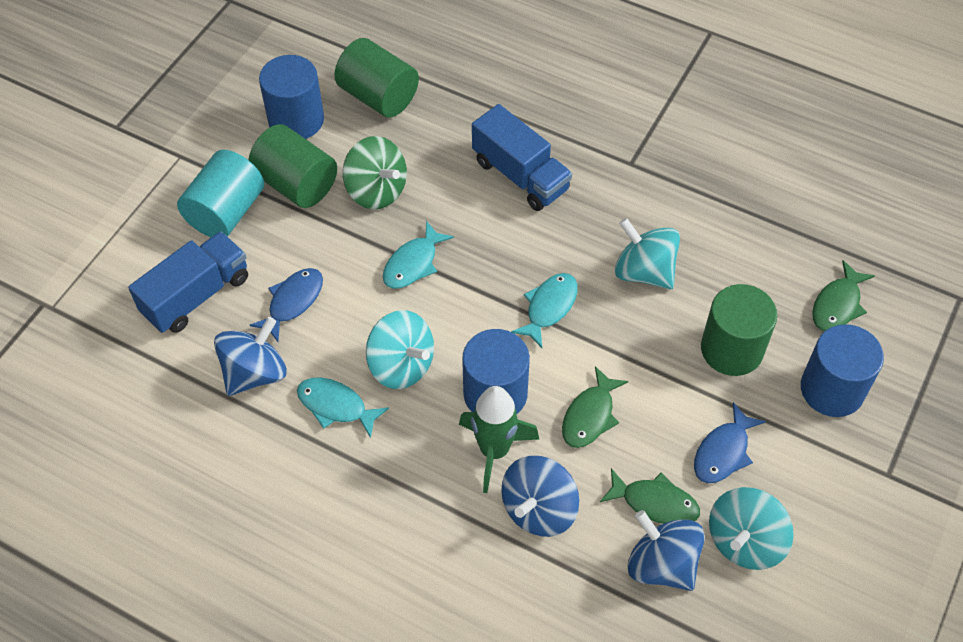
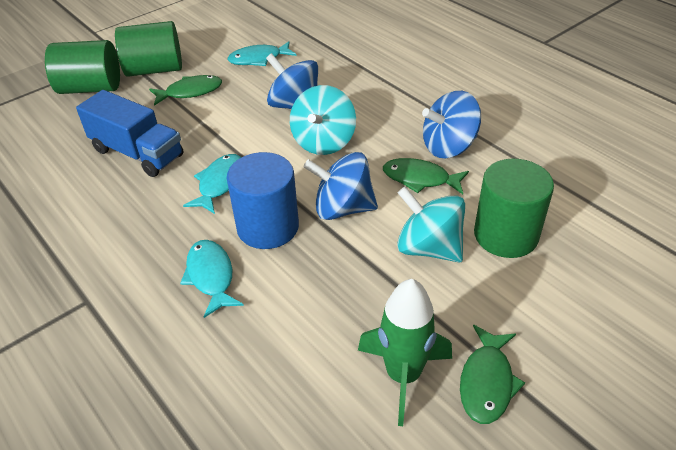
blue cylinder: 3 -> 1
blue fish: 2 -> 0
blue truck: 2 -> 1
green spinning top: 1 -> 0
turquoise cylinder: 1 -> 0
turquoise spinning top: 3 -> 2

